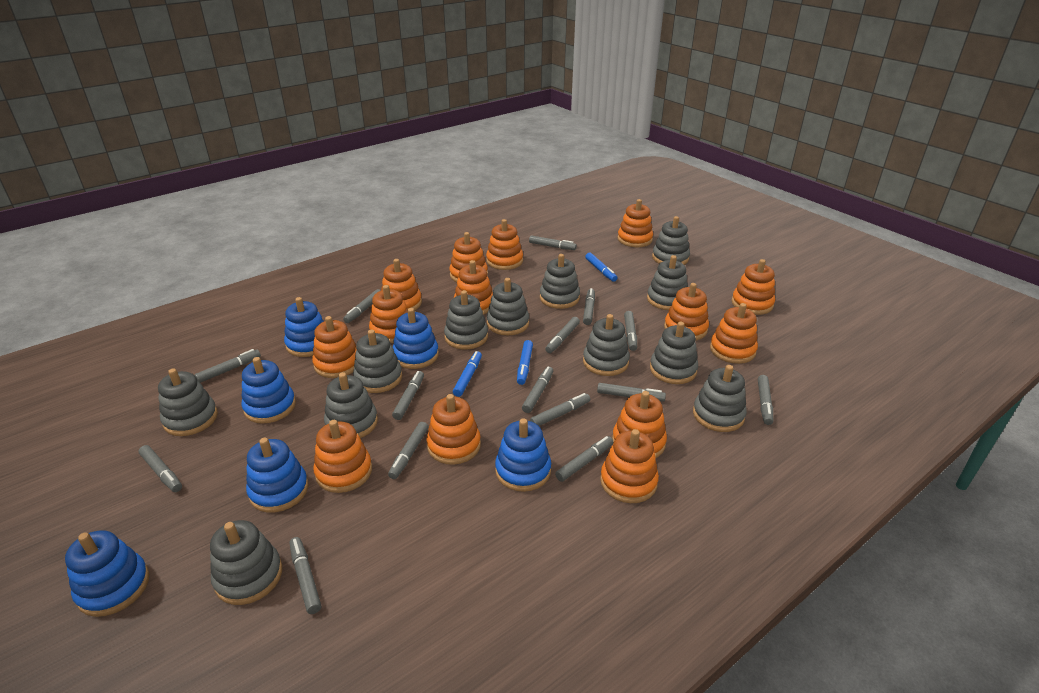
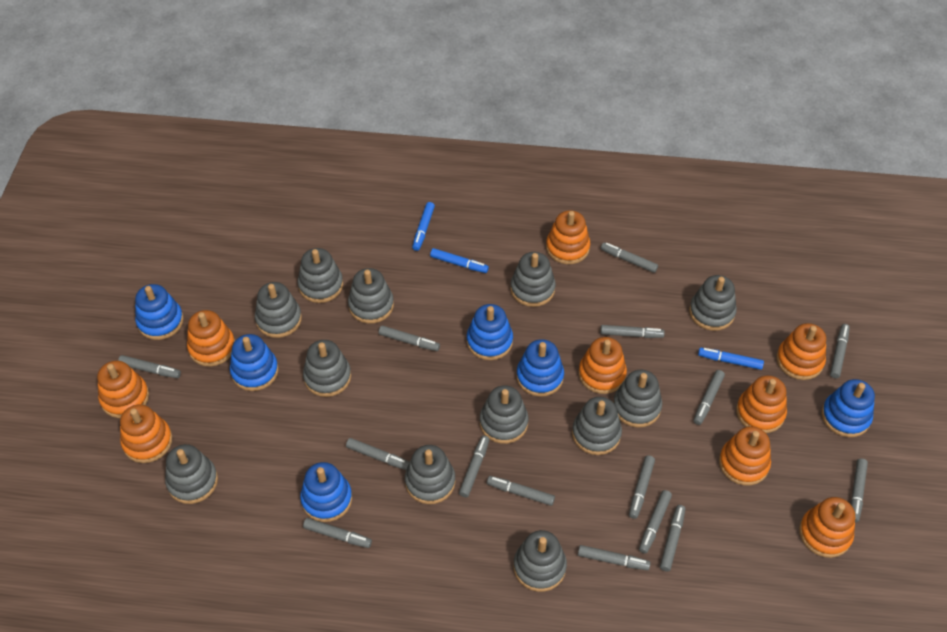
orange stacking toy: 14 -> 9

